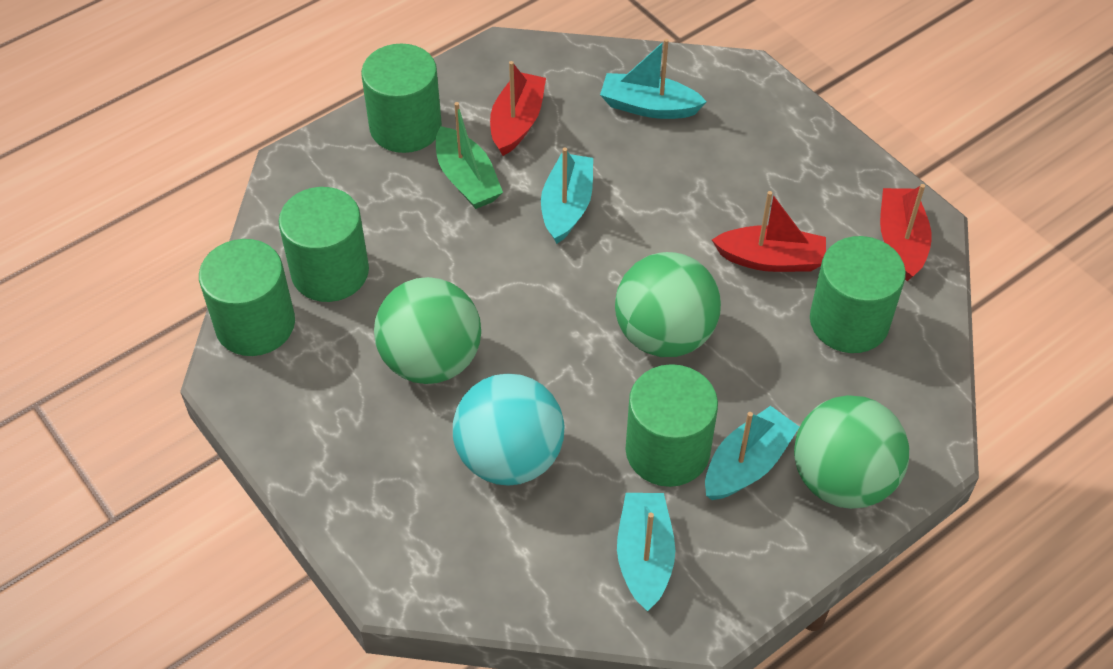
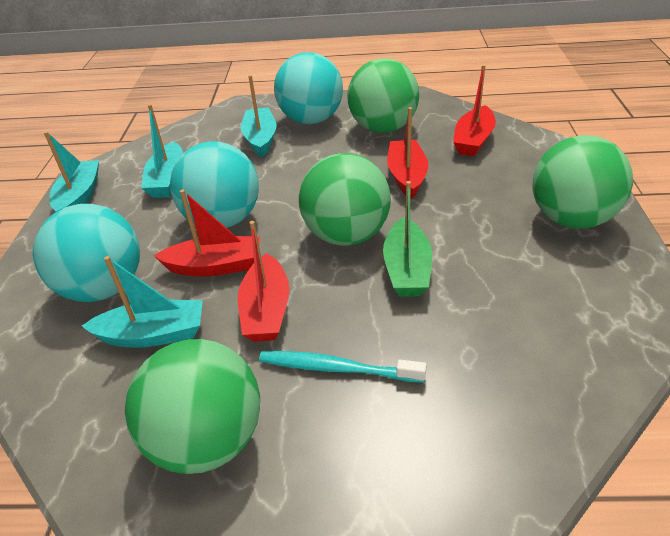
green ball: 3 -> 4
green cylinder: 5 -> 0
red boat: 3 -> 4
turquoise ball: 1 -> 3
turquoise toothbrush: 0 -> 1

